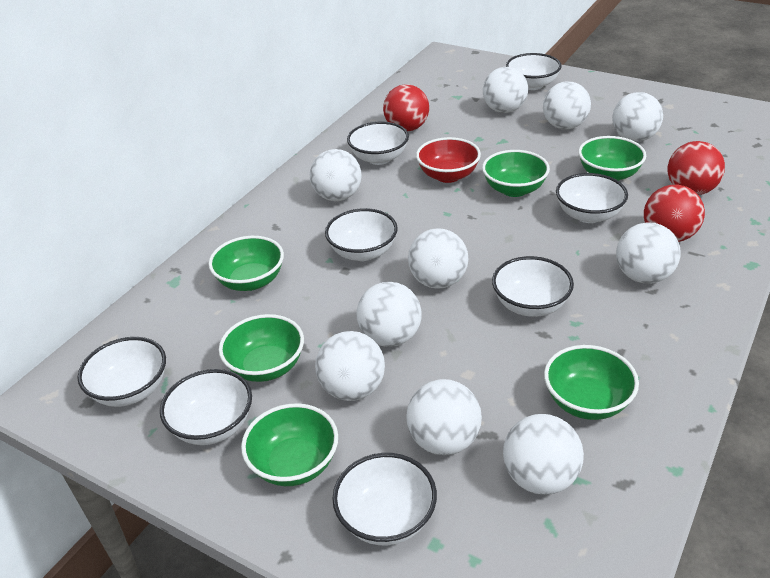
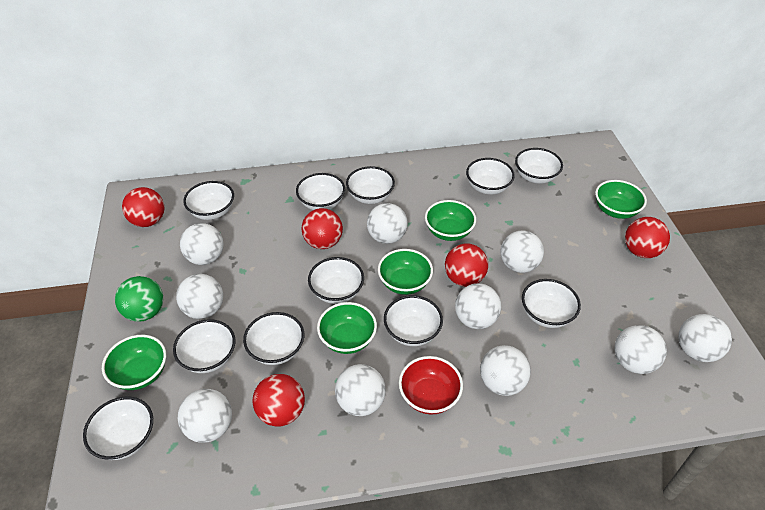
green ball: 0 -> 1
green bowl: 6 -> 5
red ball: 3 -> 5
white bowl: 8 -> 11

